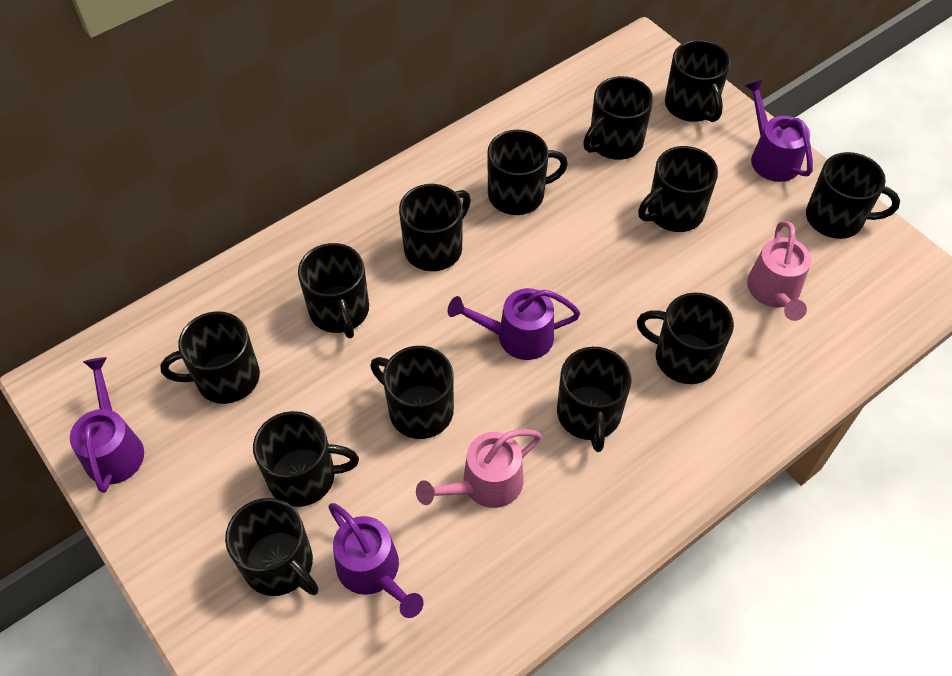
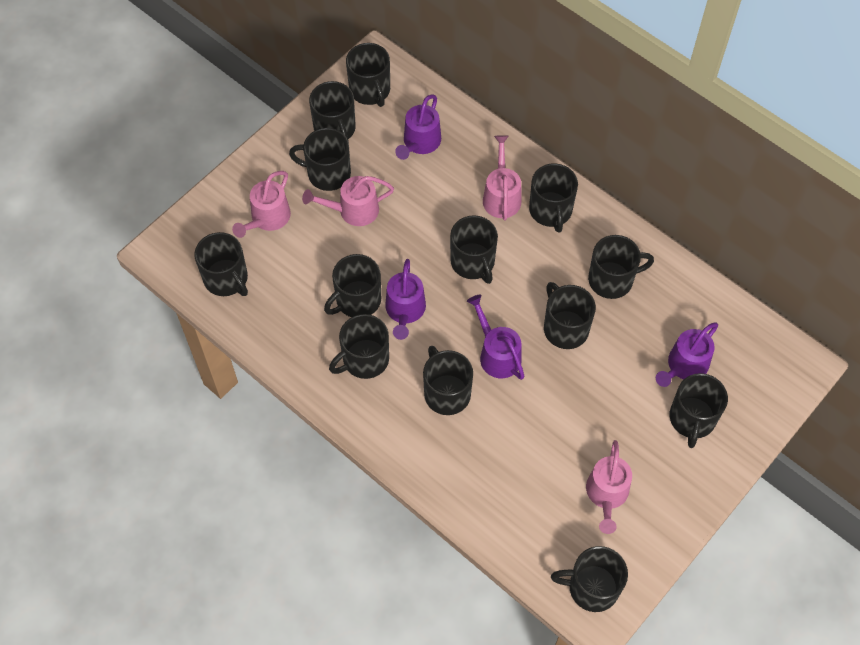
pink watering can: 2 -> 4

